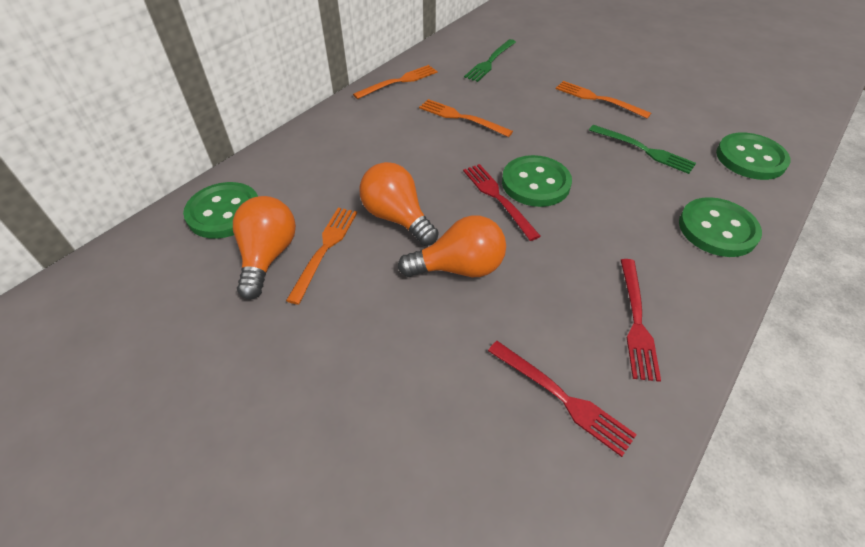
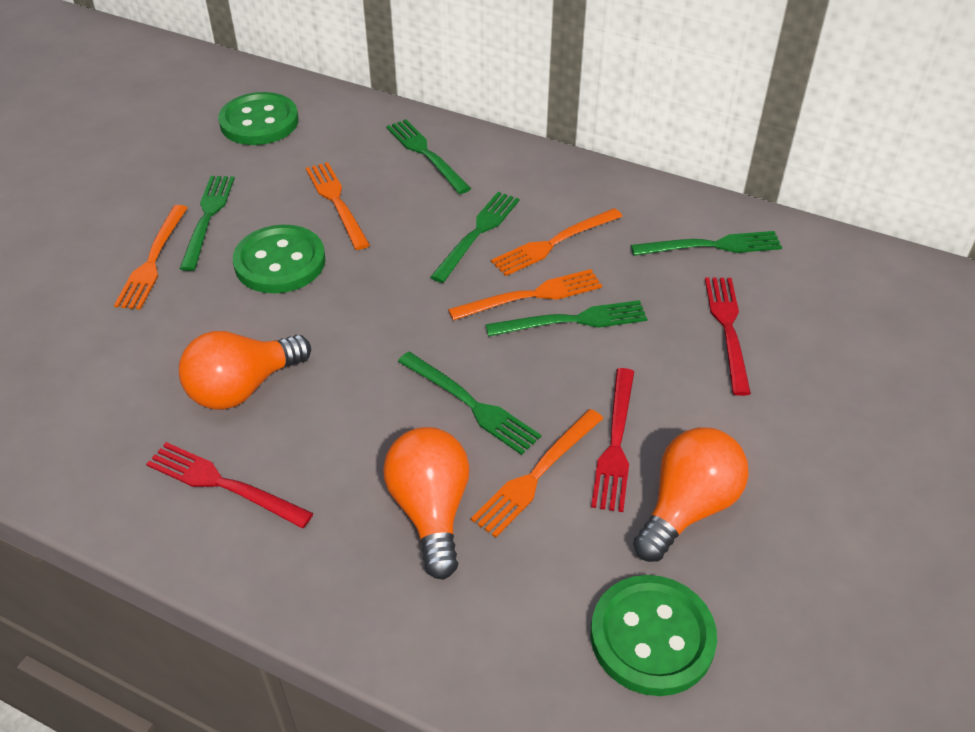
green button: 4 -> 3
green fork: 2 -> 6
orange fork: 4 -> 5

